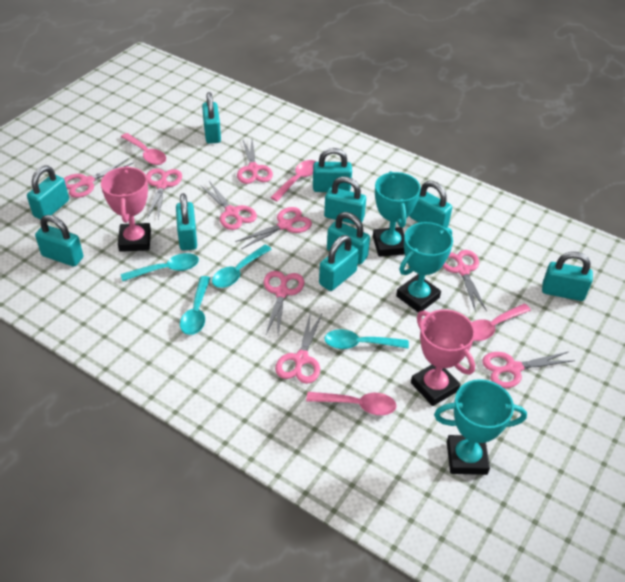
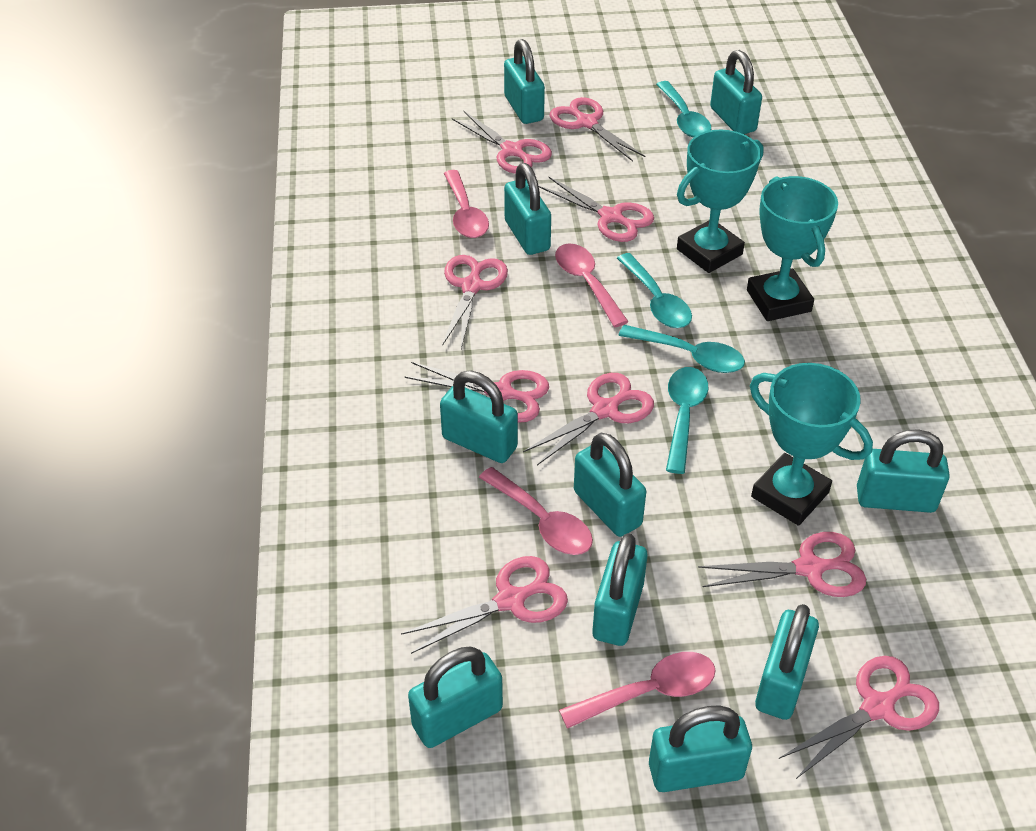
pink trophy: 2 -> 0

